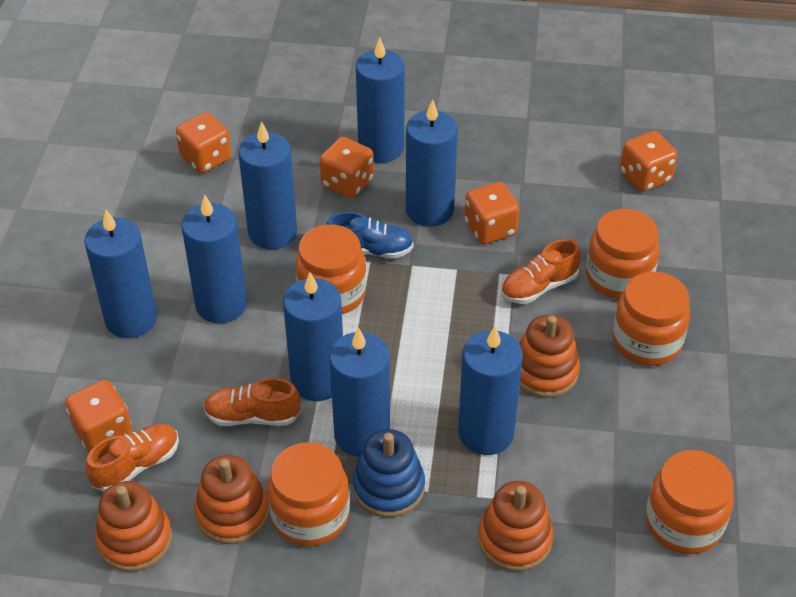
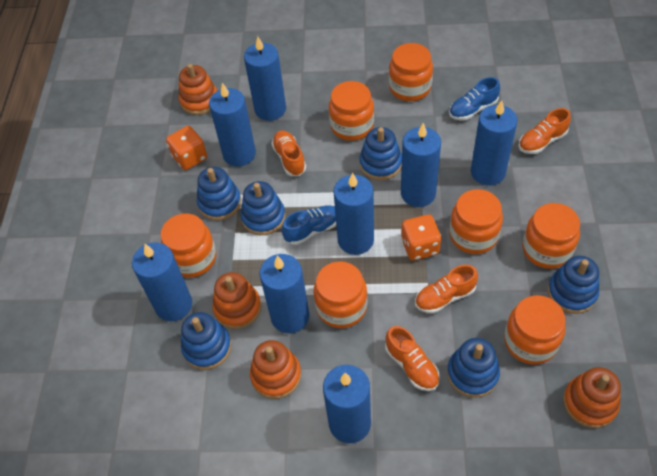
blue shoe: 1 -> 2
blue stacking toy: 1 -> 6
orange dice: 5 -> 2
orange jar: 5 -> 7
orange shoe: 3 -> 4

